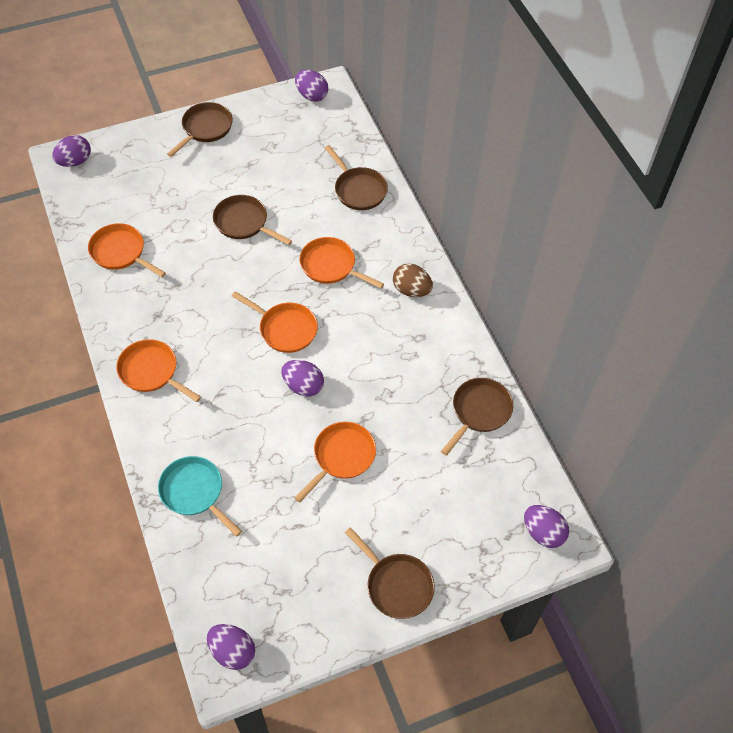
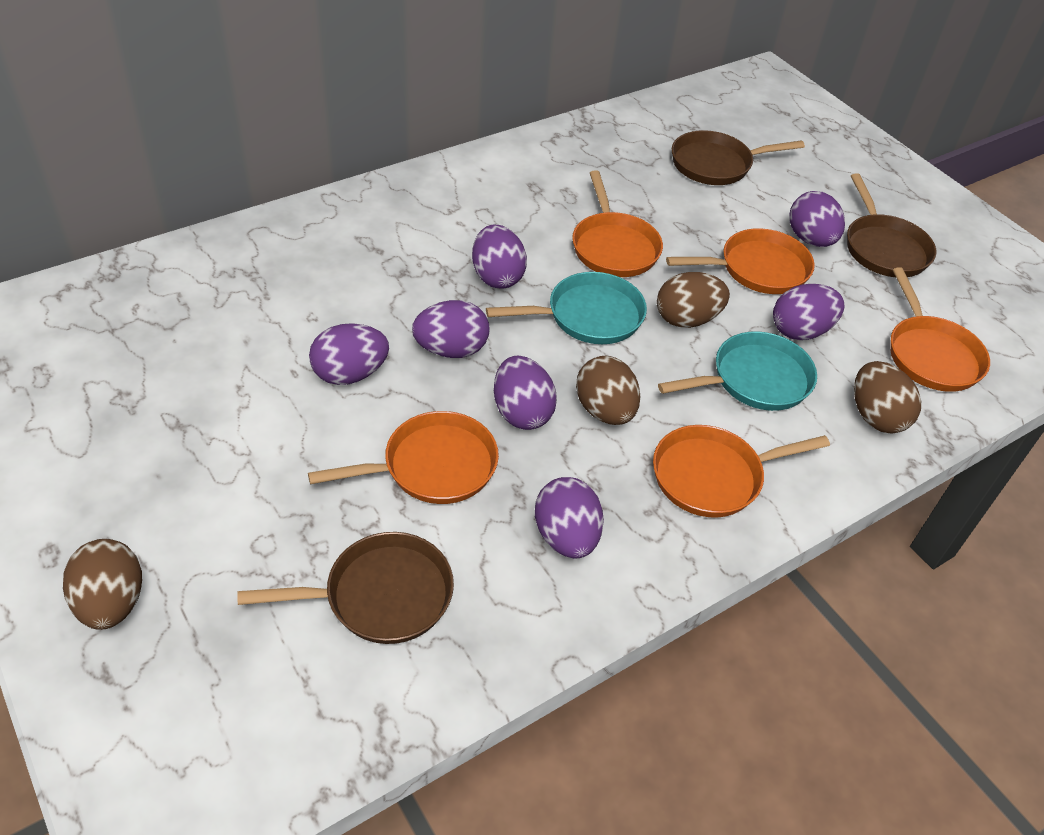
brown egg: 1 -> 4
brown pan: 5 -> 3
purple egg: 5 -> 7
turquoise pan: 1 -> 2

